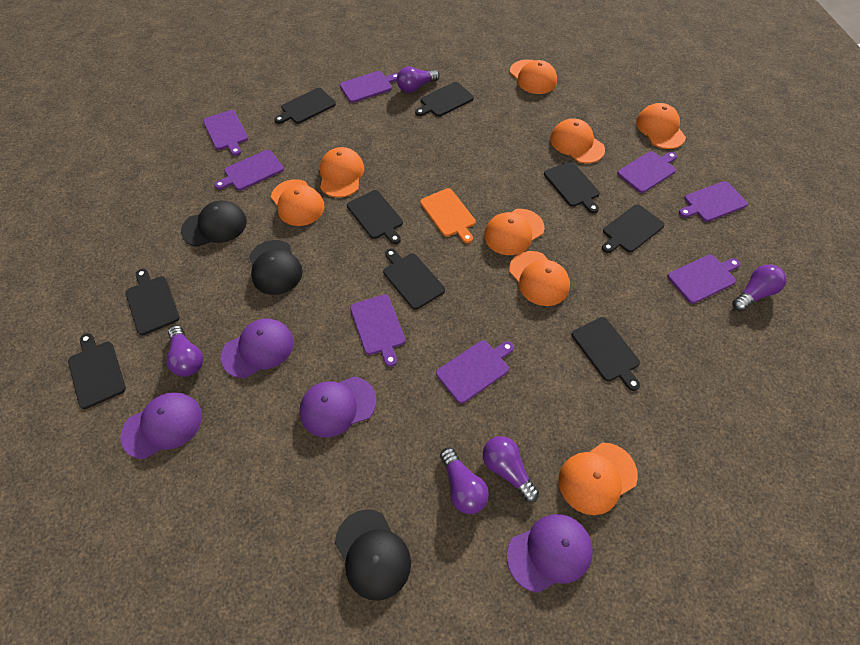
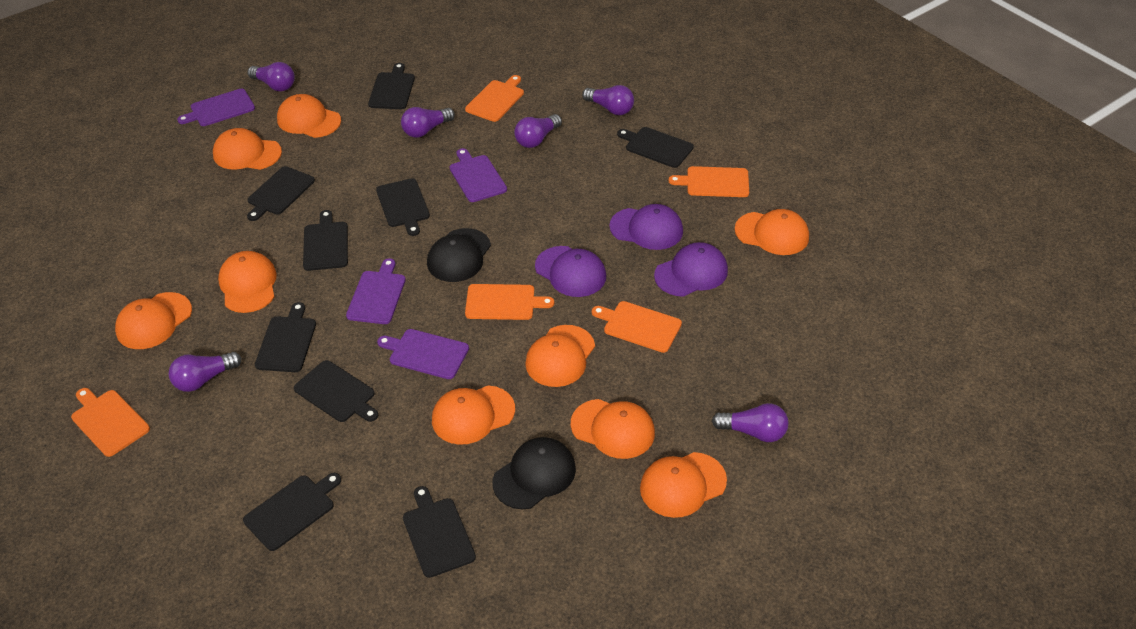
black cap: 3 -> 2
orange cap: 8 -> 9
orange cutting board: 1 -> 5
purple cap: 4 -> 3
purple cutting board: 8 -> 4
purple light bulb: 5 -> 6

